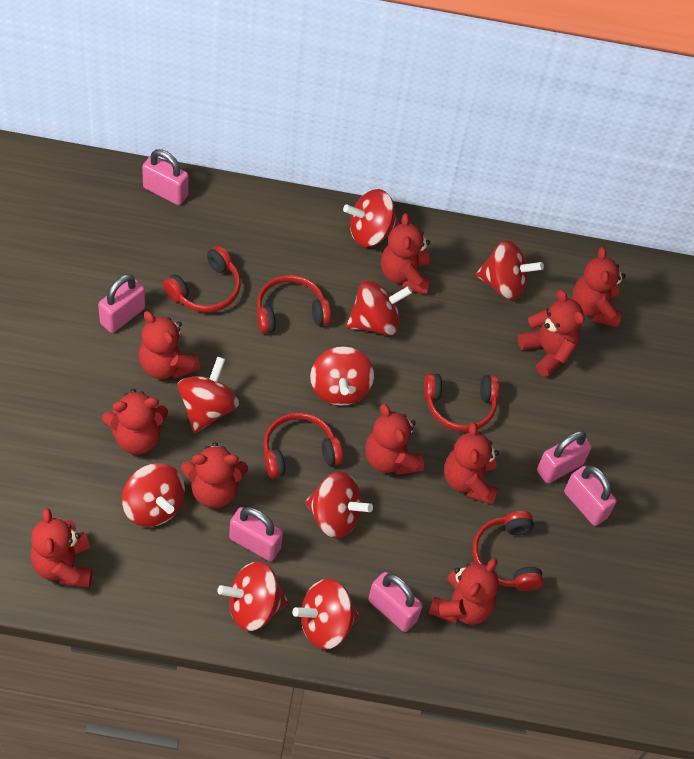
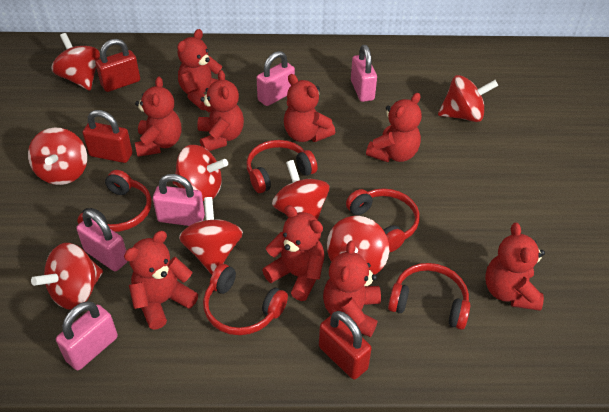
pink padlock: 6 -> 5
red padlock: 0 -> 3
red spinning top: 9 -> 8
red teddy bear: 10 -> 9

